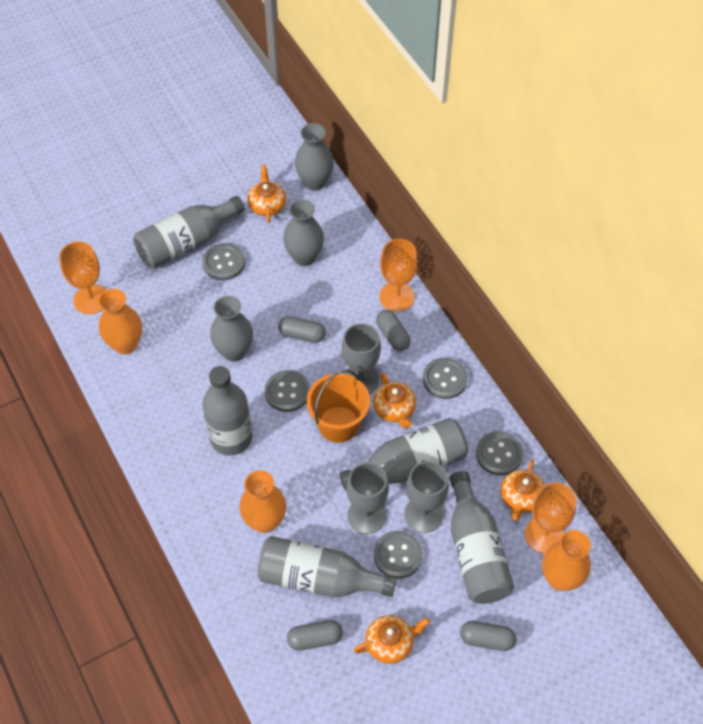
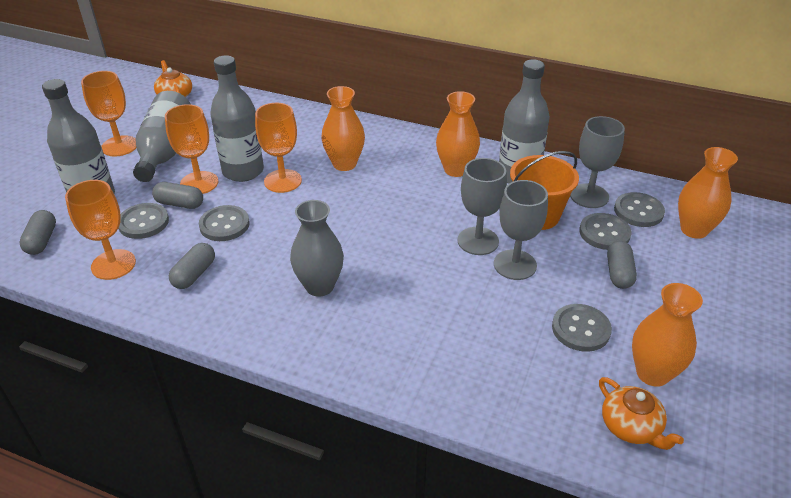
grey bottle: 5 -> 4
grey vase: 3 -> 1
orange goblet: 3 -> 4
orange teapot: 4 -> 2
orange vase: 3 -> 4

